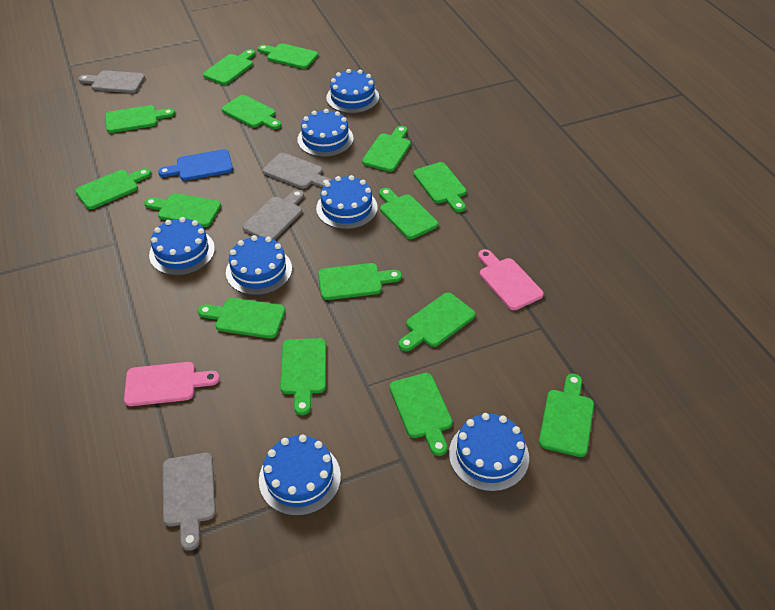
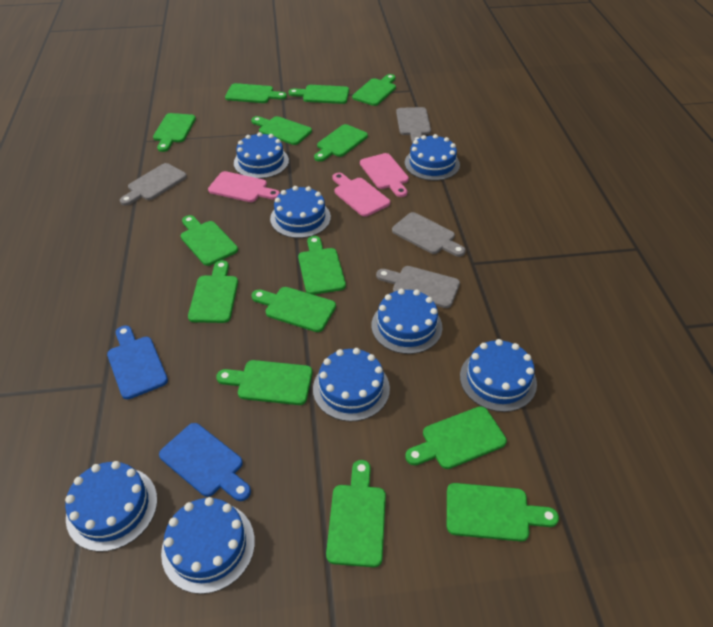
blue cake: 7 -> 8
blue cutting board: 1 -> 2
green cutting board: 15 -> 14
pink cutting board: 2 -> 3

